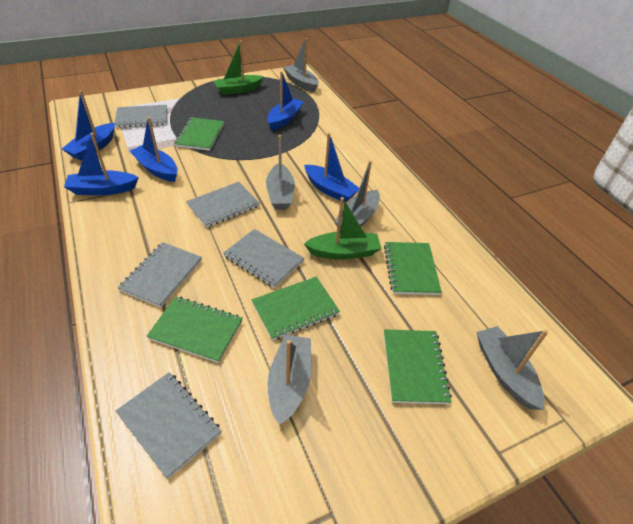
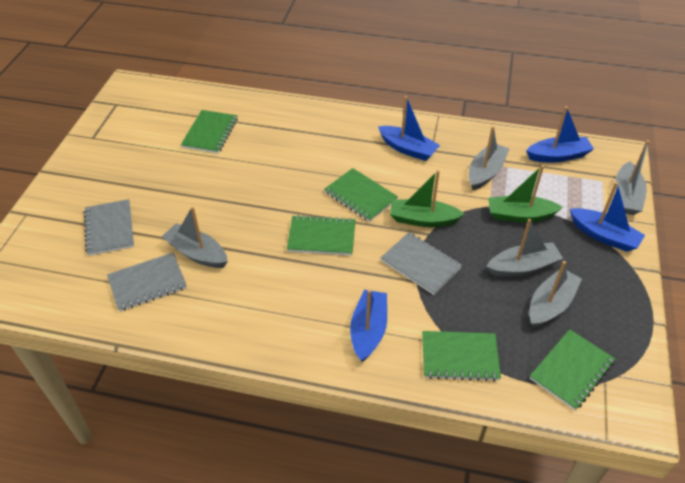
blue boat: 5 -> 4
grey notebook: 5 -> 3

